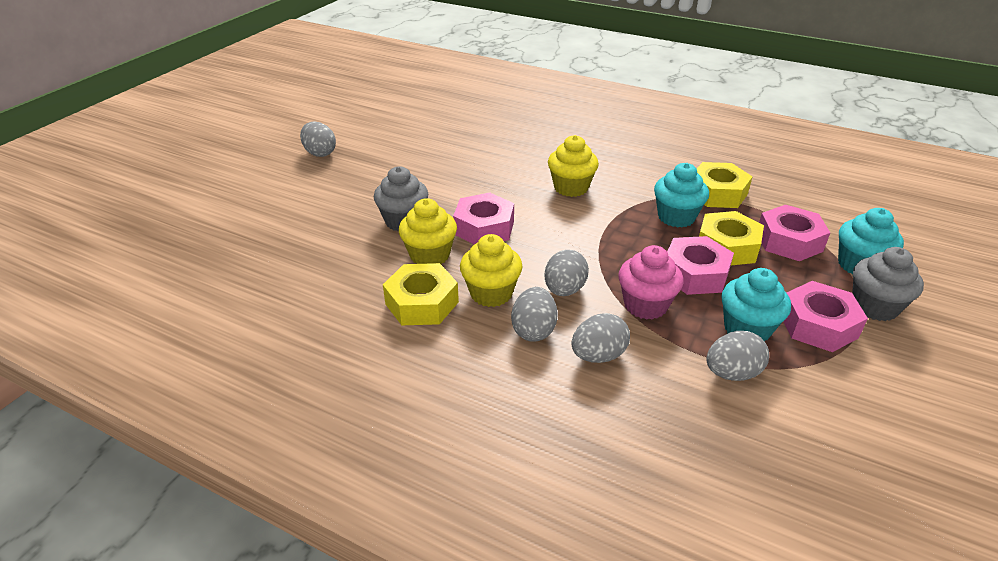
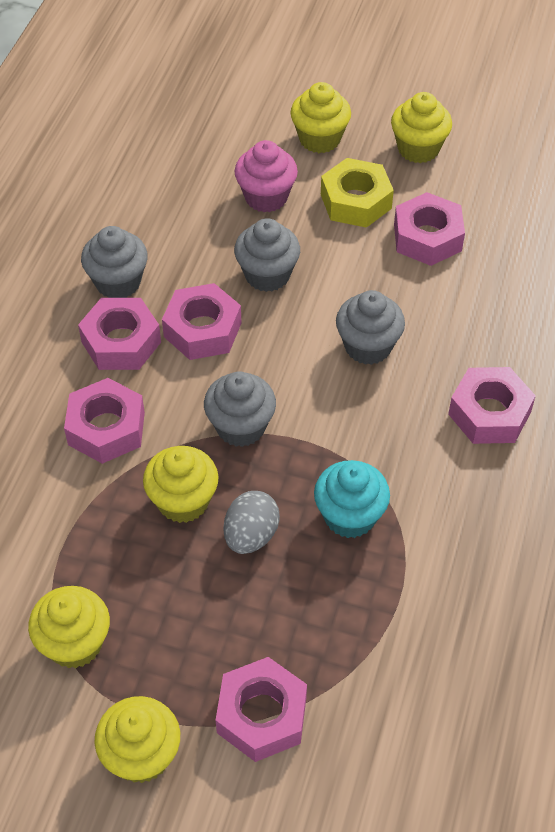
grey cupcake: 2 -> 4
grey egg: 5 -> 1
pink nut: 4 -> 6
turquoise cupcake: 3 -> 1
yellow cupcake: 3 -> 5
yellow nut: 3 -> 1

